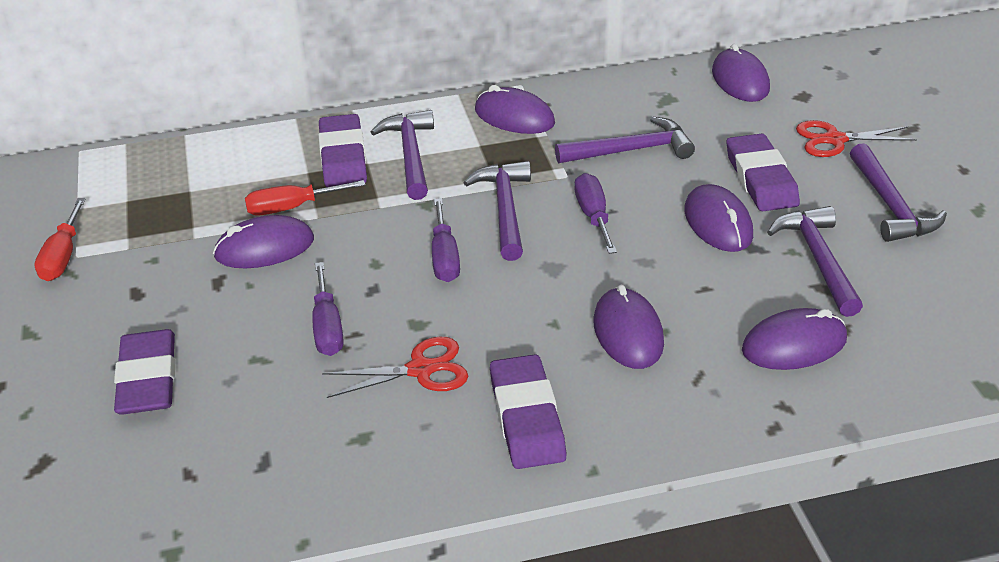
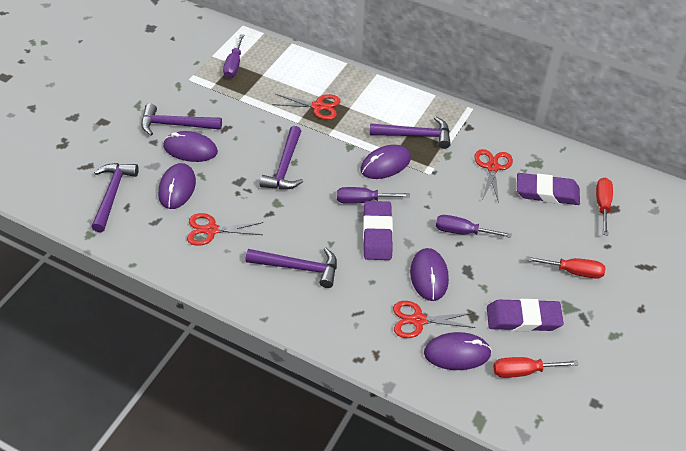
purple eraser: 4 -> 3
purple mouse: 6 -> 5
red scissors: 2 -> 4
red screwdriver: 2 -> 3

